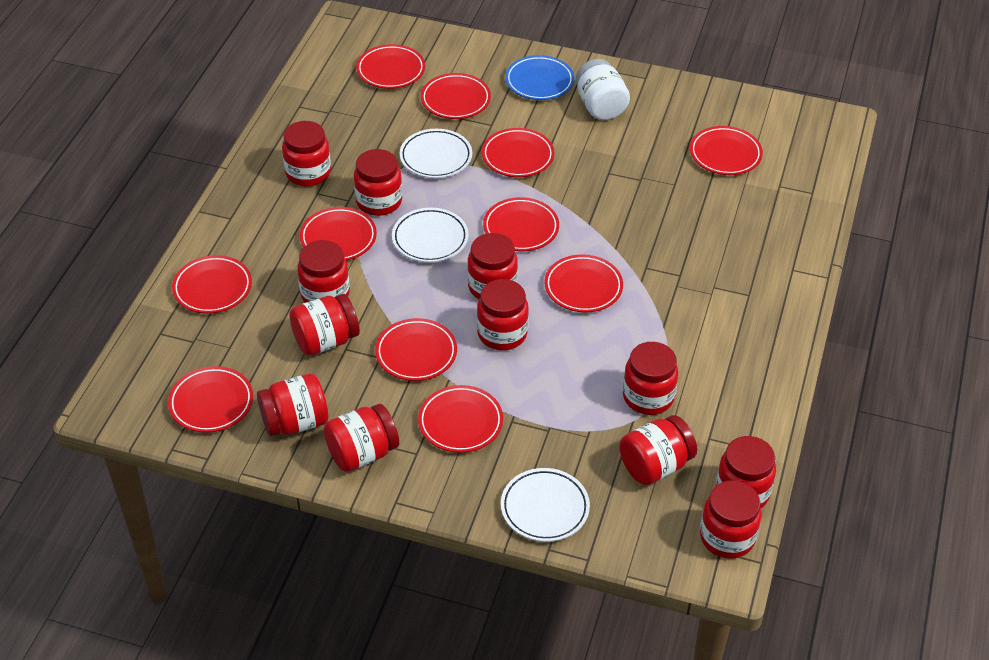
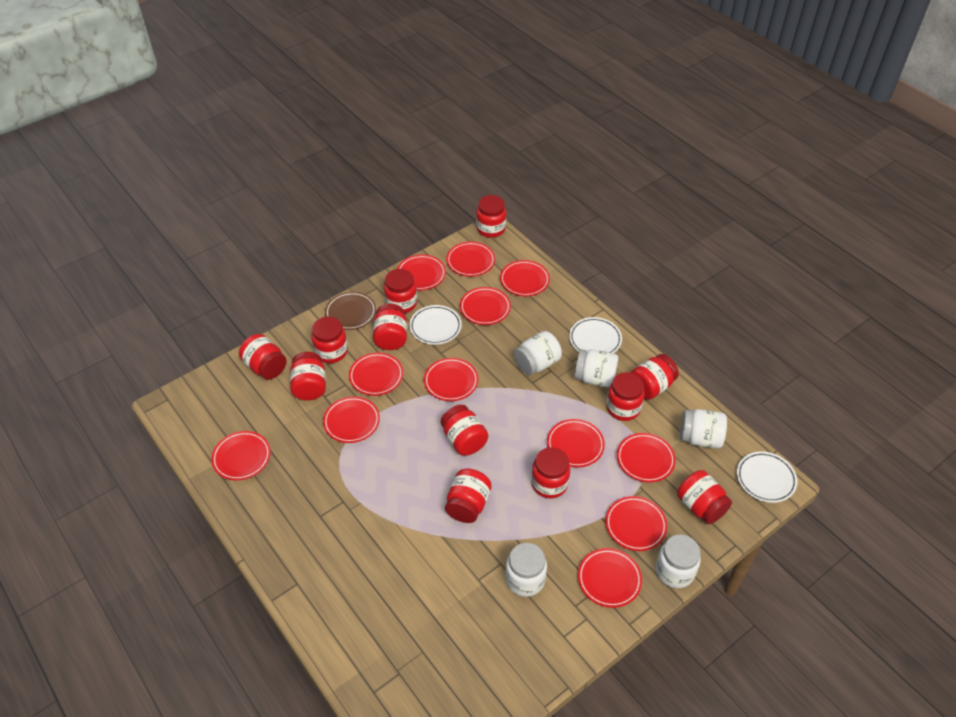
blue plate: 1 -> 0
brown plate: 0 -> 1
red plate: 11 -> 12
white jar: 1 -> 5

